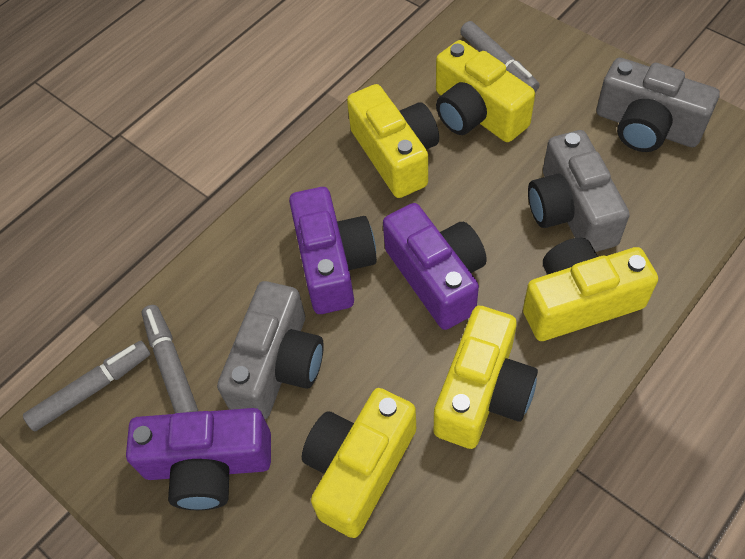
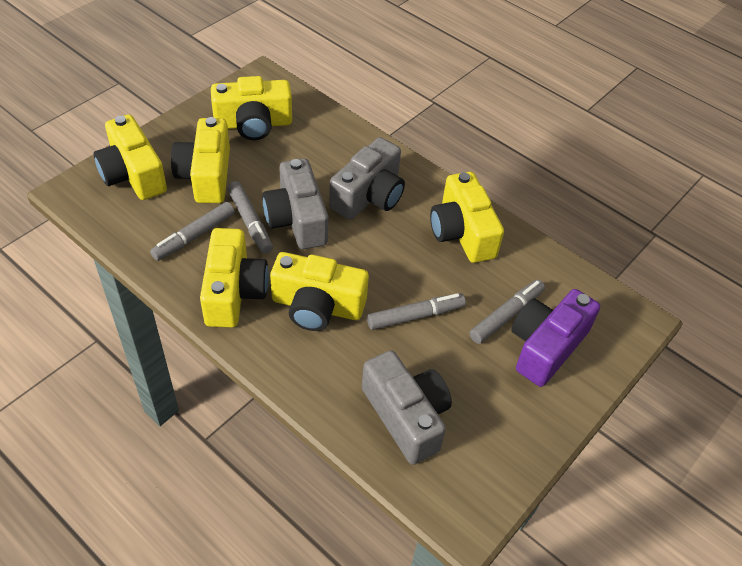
grey marker: 3 -> 4
purple camera: 3 -> 1
yellow camera: 5 -> 6

